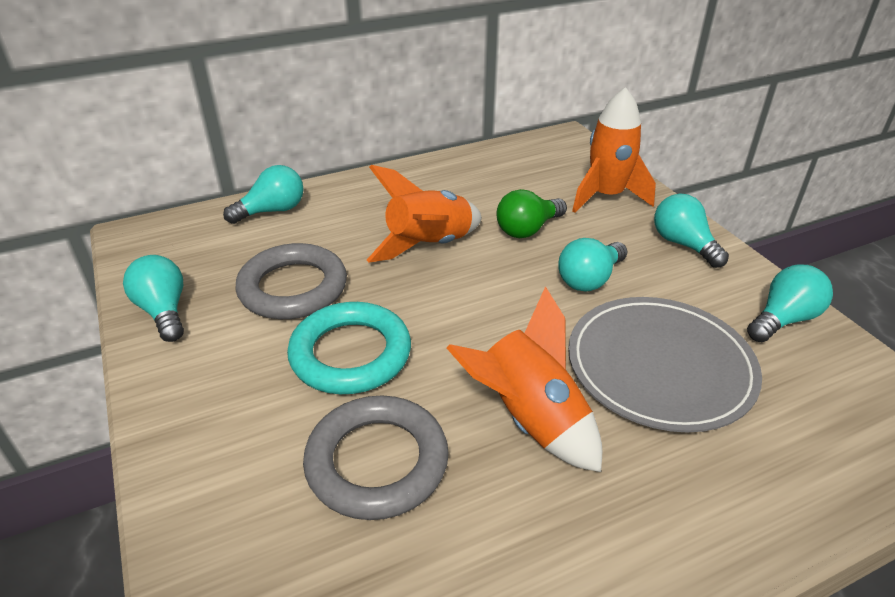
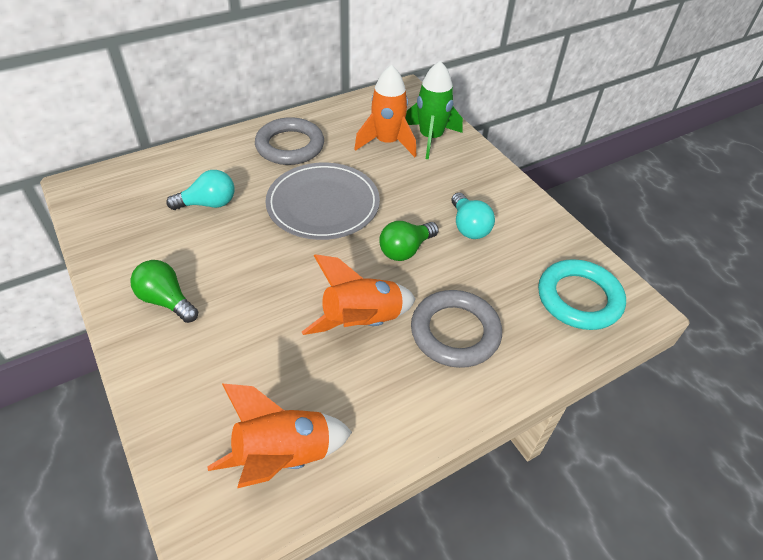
green light bulb: 1 -> 2
green rocket: 0 -> 1
turquoise light bulb: 5 -> 2

